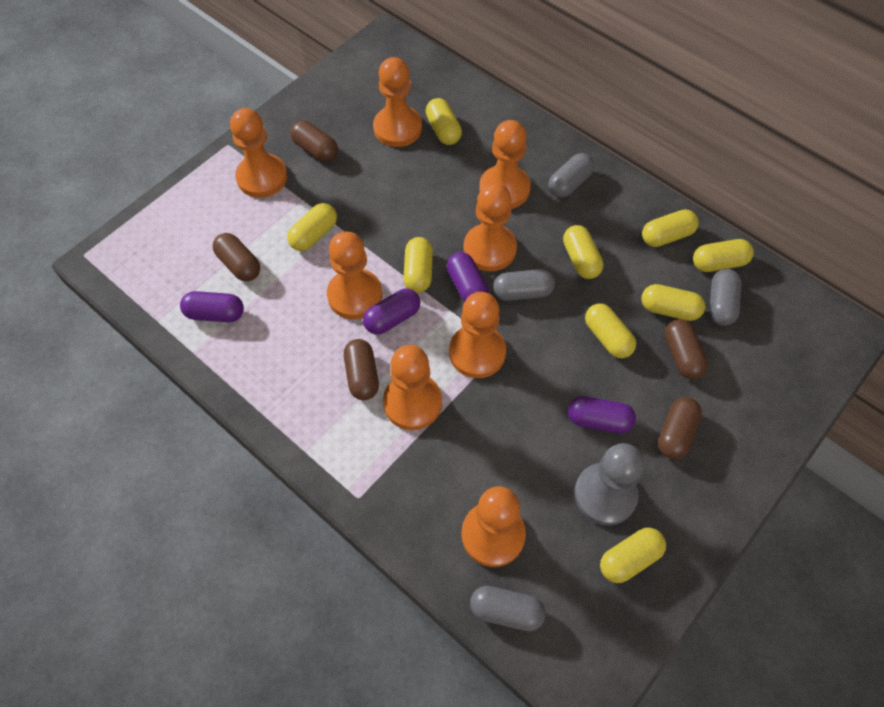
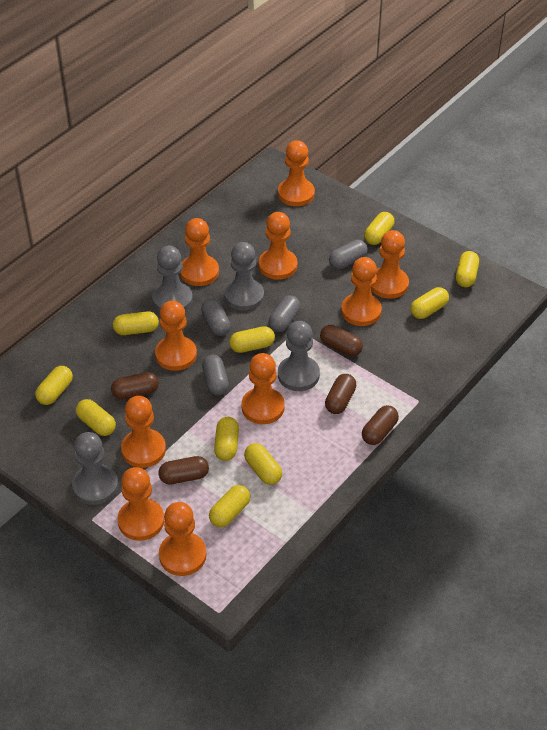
grey pawn: 1 -> 4
orange pawn: 8 -> 10
purple capsule: 4 -> 0
yellow capsule: 9 -> 10

